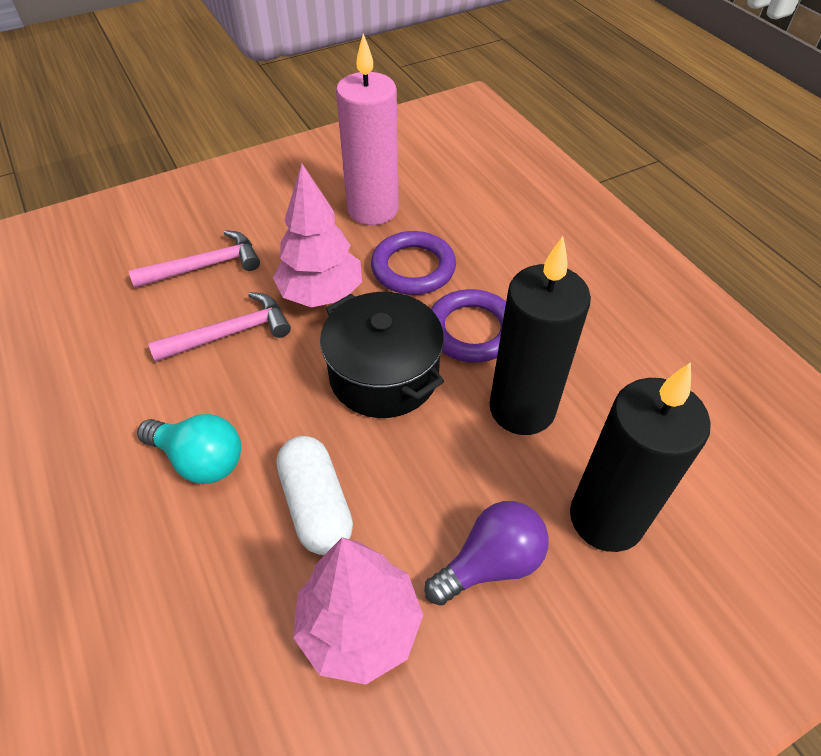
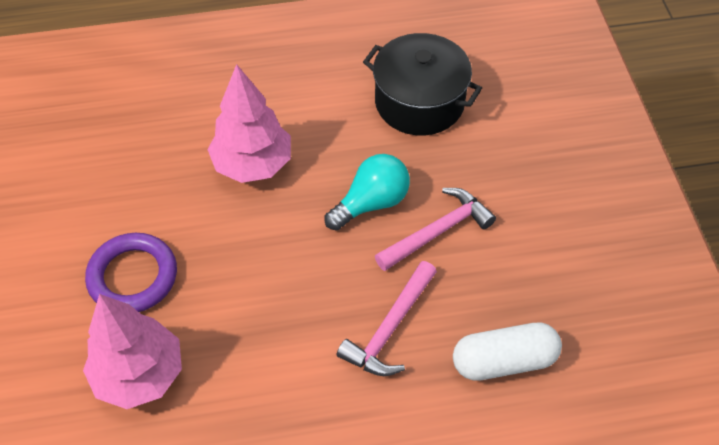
black candle: 2 -> 0
pink candle: 1 -> 0
purple light bulb: 1 -> 0
purple ring: 2 -> 1

